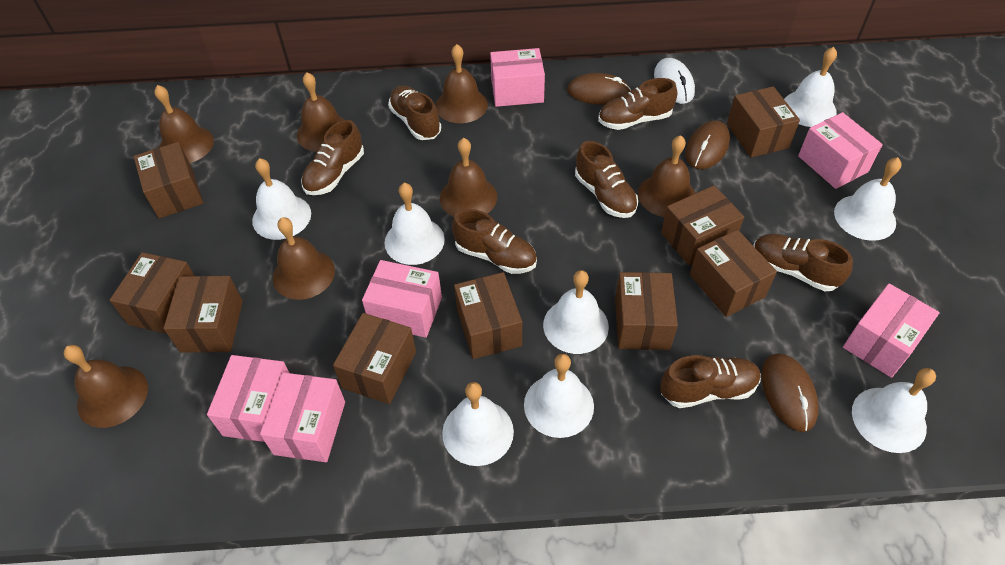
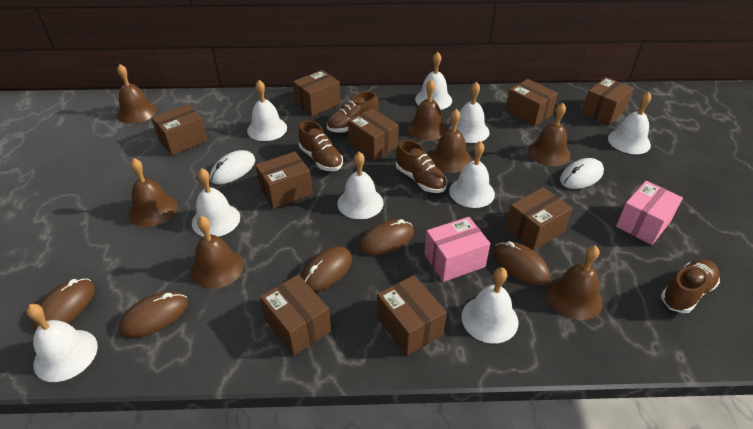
brown mouse: 3 -> 5
brown shoe: 7 -> 4
pink box: 6 -> 2
white bell: 8 -> 9
white mouse: 1 -> 2

